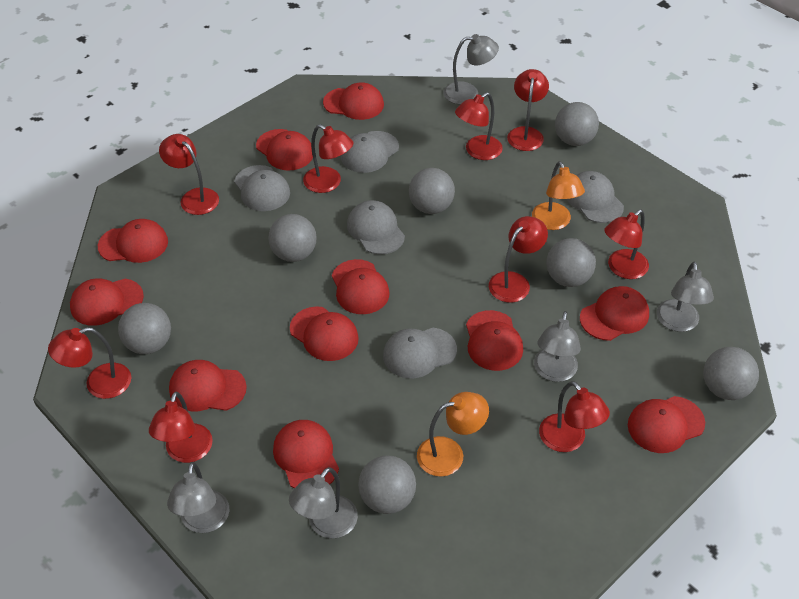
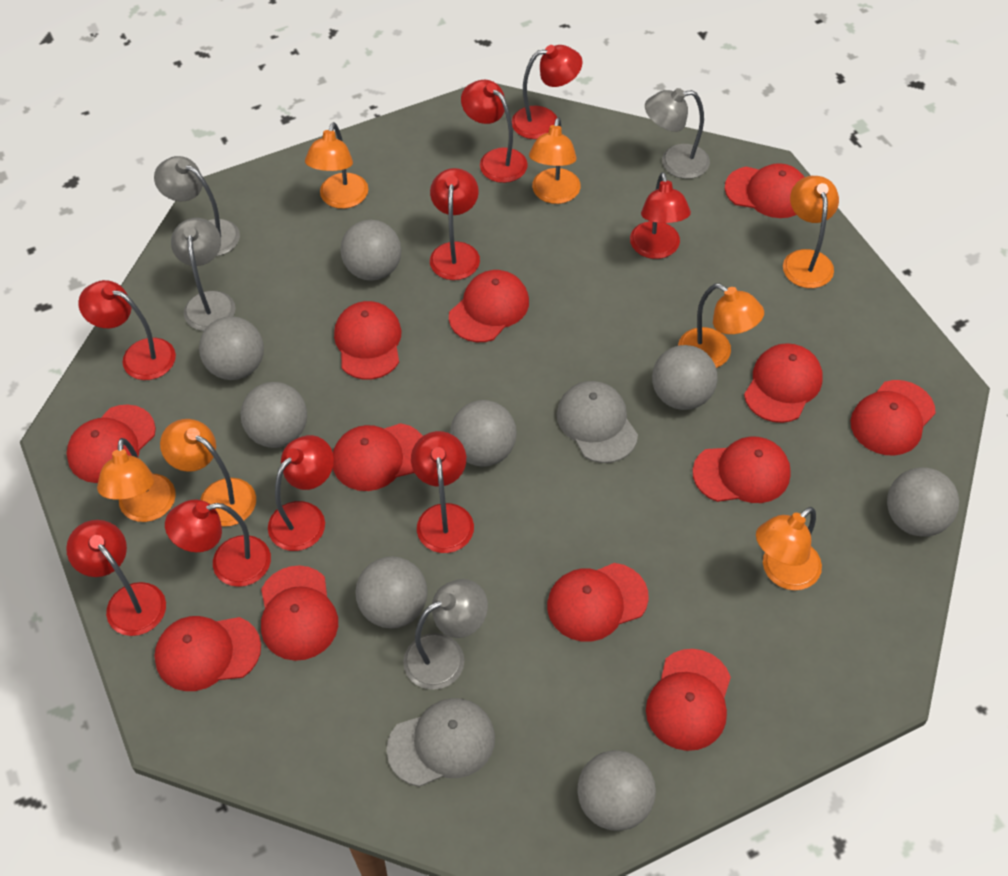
grey ball: 7 -> 8
grey cap: 5 -> 2
grey lamp: 5 -> 4
orange lamp: 2 -> 7
red cap: 11 -> 12

